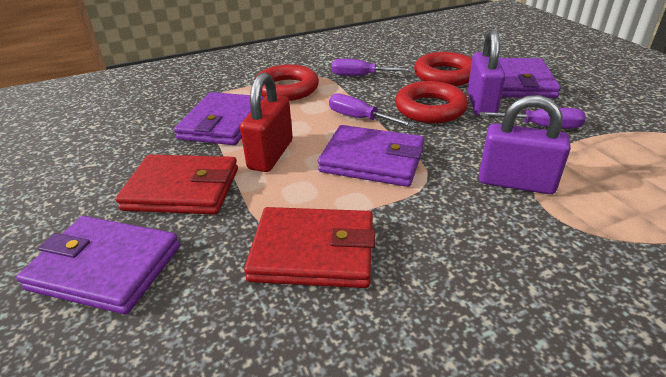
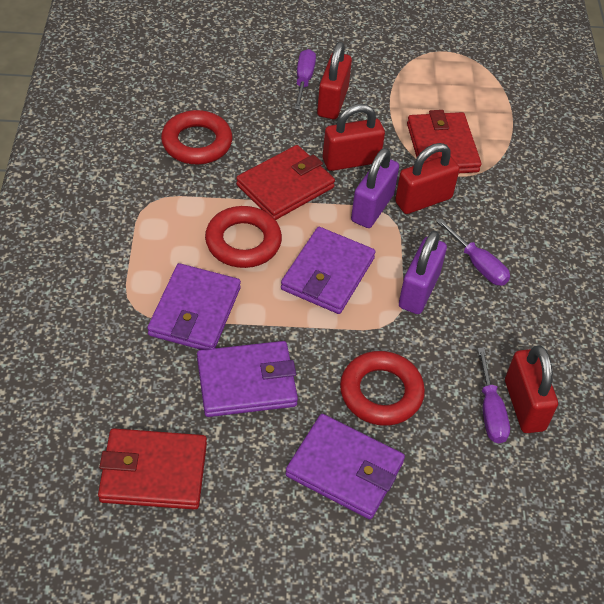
red padlock: 1 -> 4
red wallet: 2 -> 3

